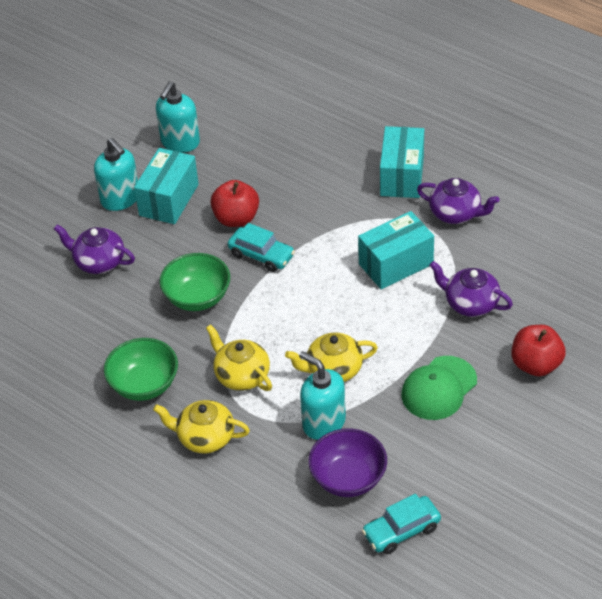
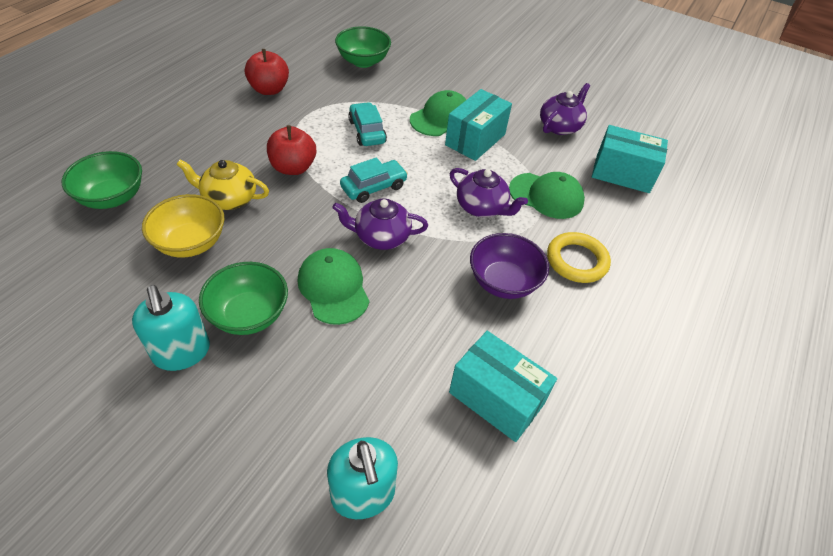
green bowl: 2 -> 3
green cap: 1 -> 3
turquoise soap dispenser: 3 -> 2
yellow bowl: 0 -> 1
yellow ring: 0 -> 1
yellow teapot: 3 -> 1

